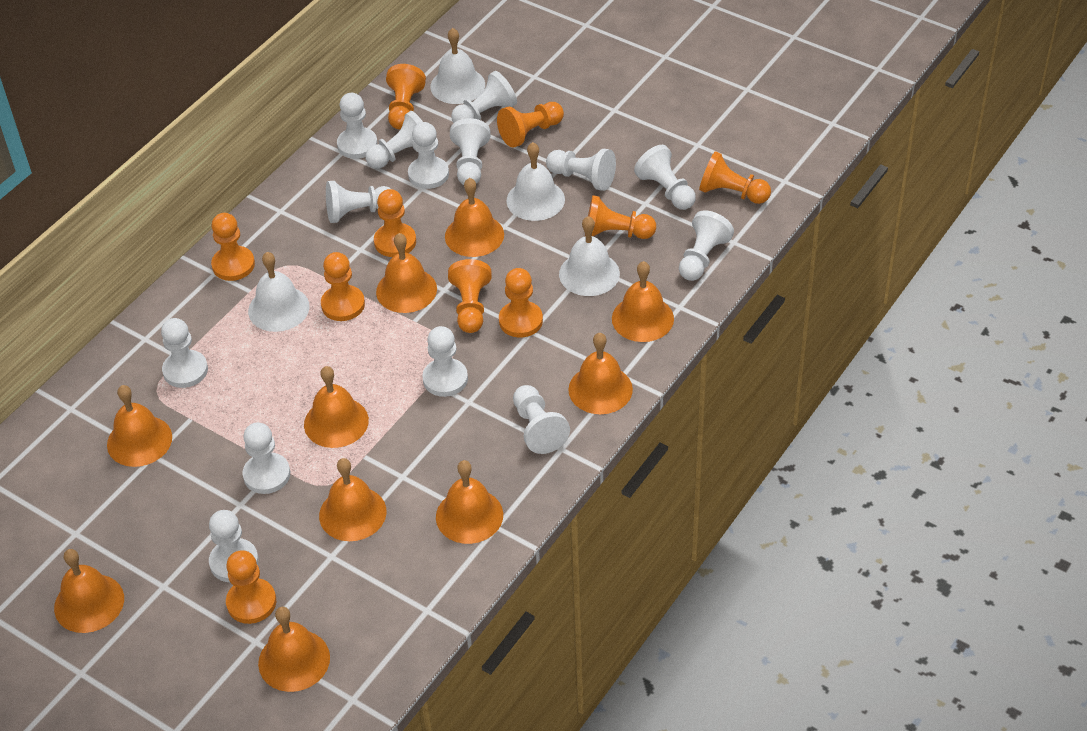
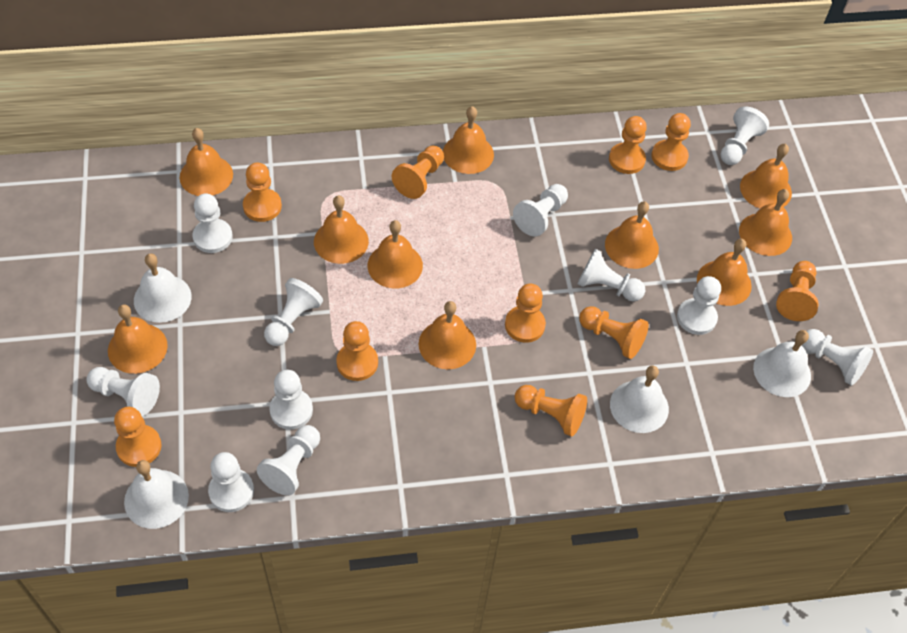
white pawn: 14 -> 11

